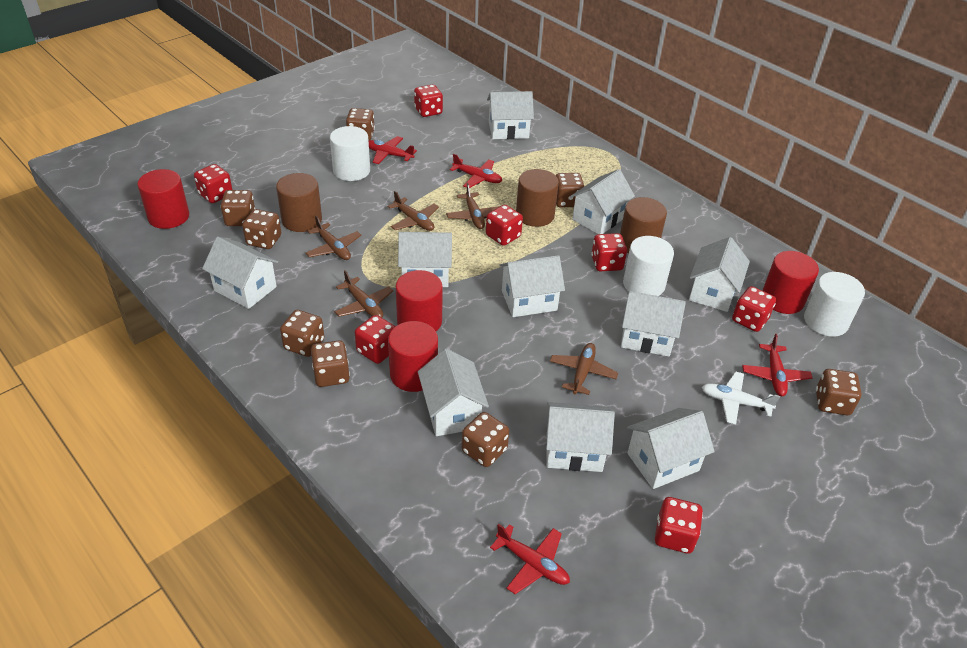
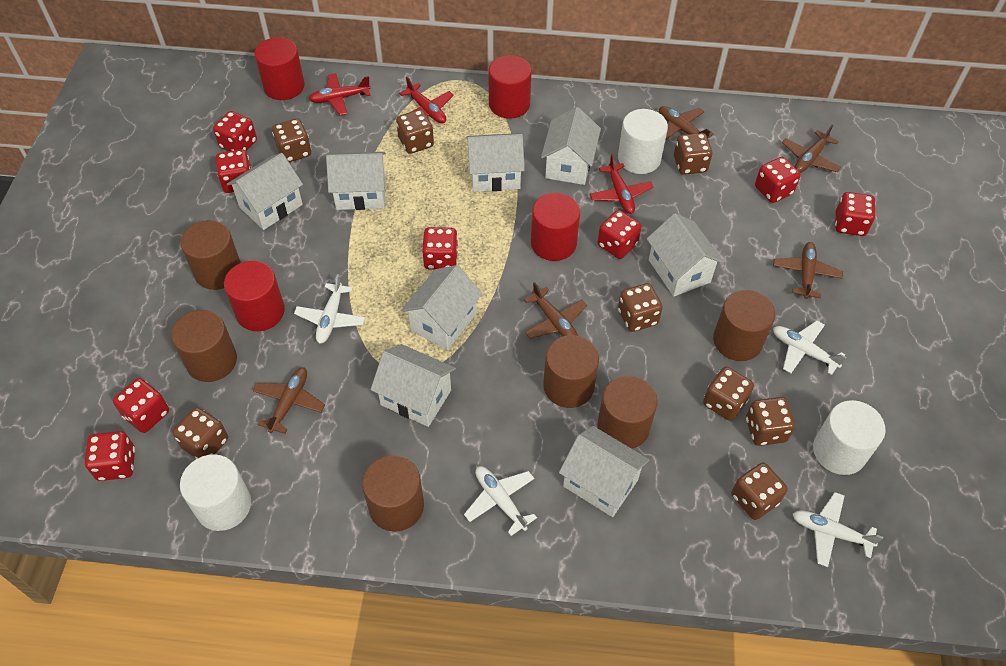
brown cylinder: 3 -> 6
red dice: 7 -> 8
red plane: 4 -> 3
white house: 10 -> 8
white plane: 1 -> 4

